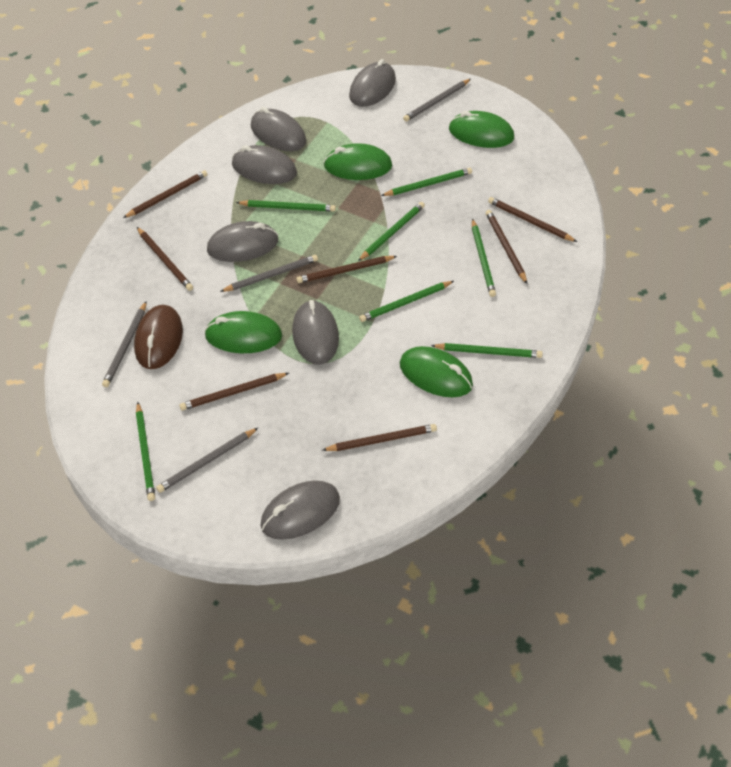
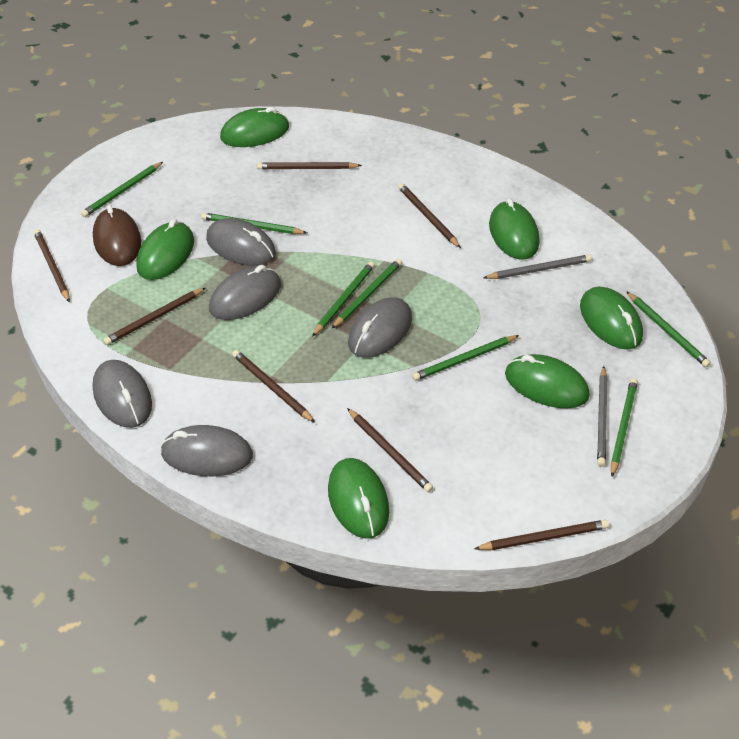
green mouse: 4 -> 6
grey mouse: 6 -> 5
grey pencil: 4 -> 2

